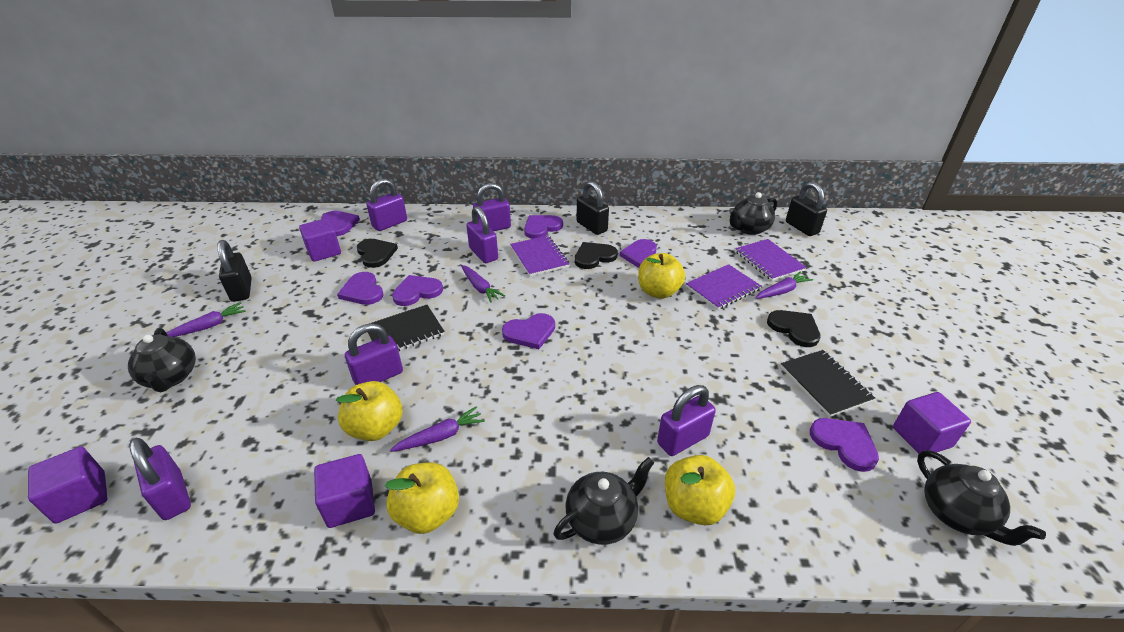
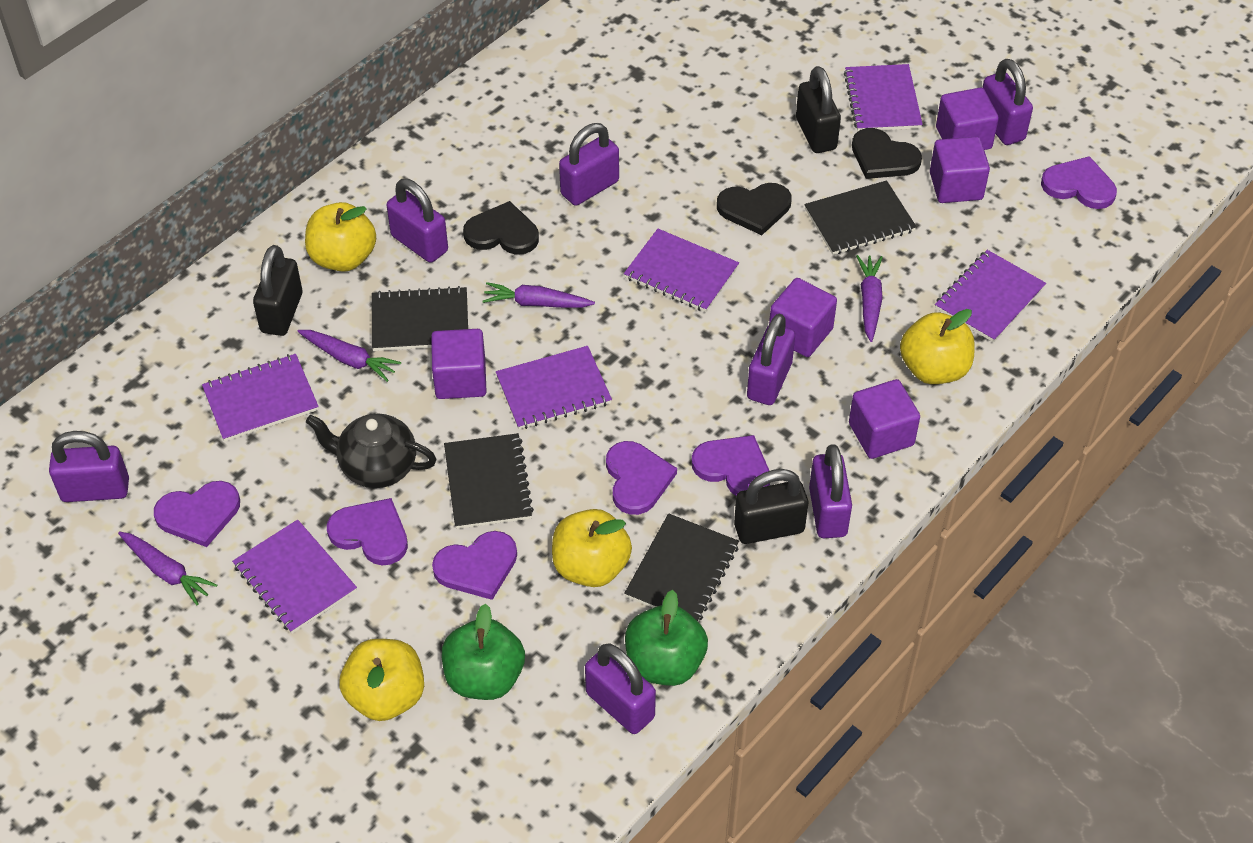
black notebook: 2 -> 4
black teapot: 4 -> 1
green apple: 0 -> 2
purple cube: 4 -> 5
purple heart: 7 -> 6
purple notebook: 3 -> 6
purple padlock: 6 -> 7

